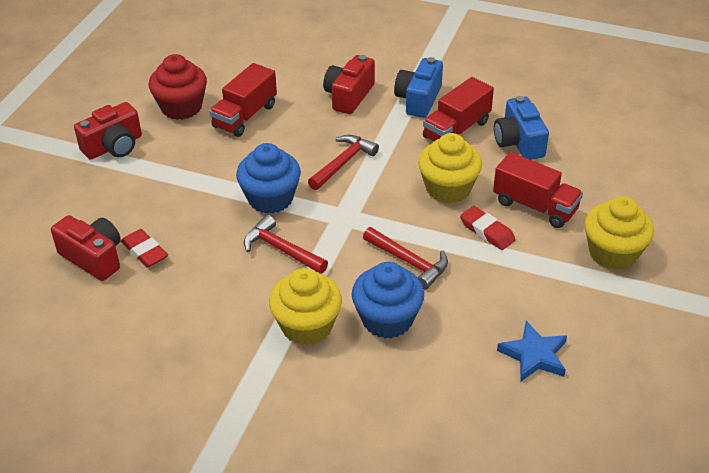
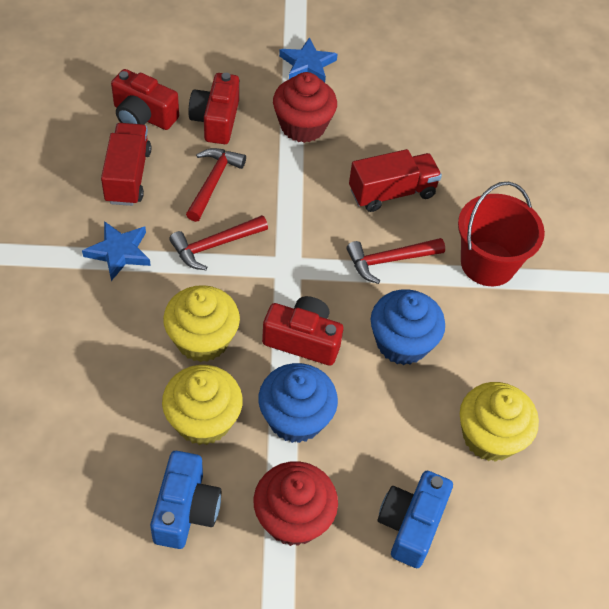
blue star: 1 -> 2
red bucket: 0 -> 1
red cupcake: 1 -> 2
red eraser: 2 -> 0
red truck: 3 -> 2

